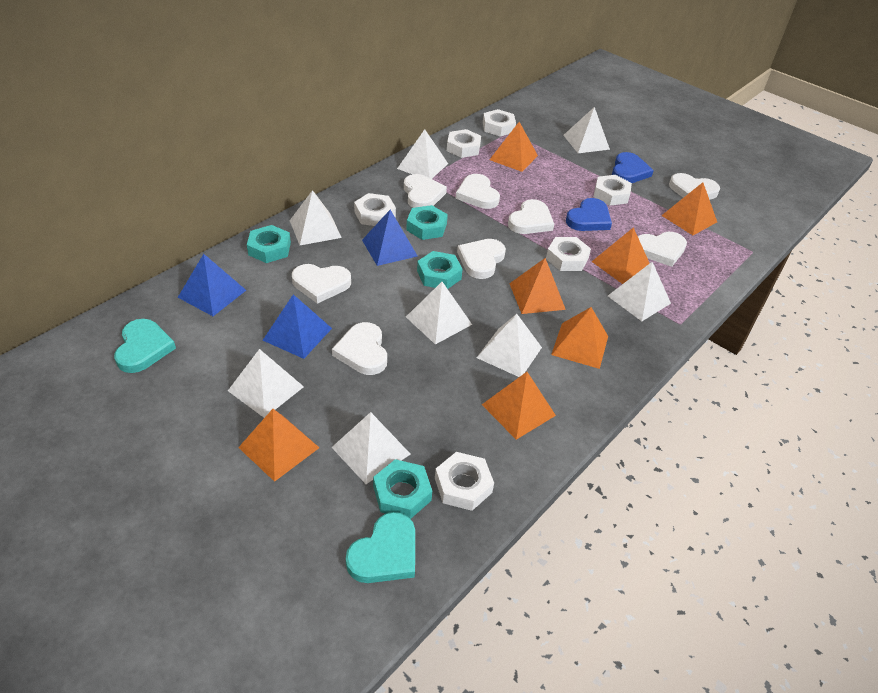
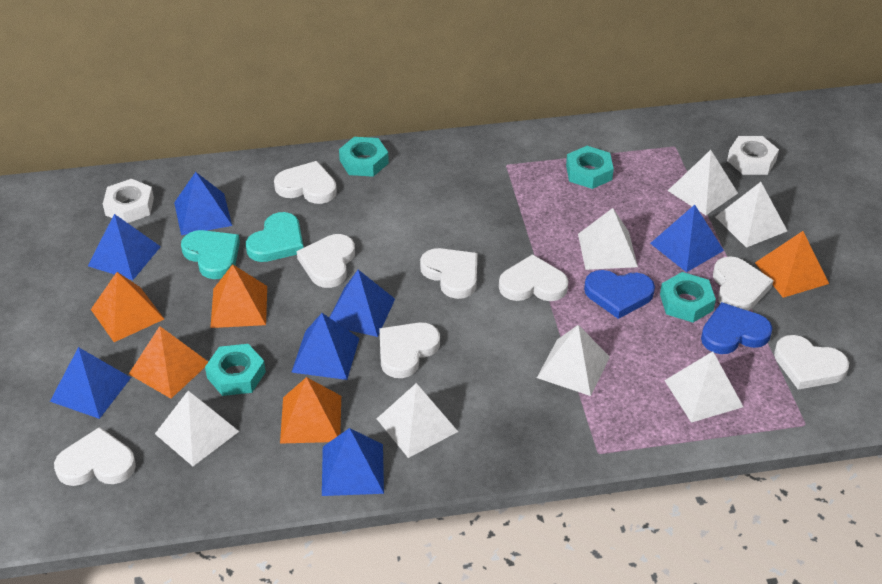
blue pyramid: 3 -> 7
orange pyramid: 7 -> 5
white nut: 6 -> 2
white pyramid: 8 -> 7

